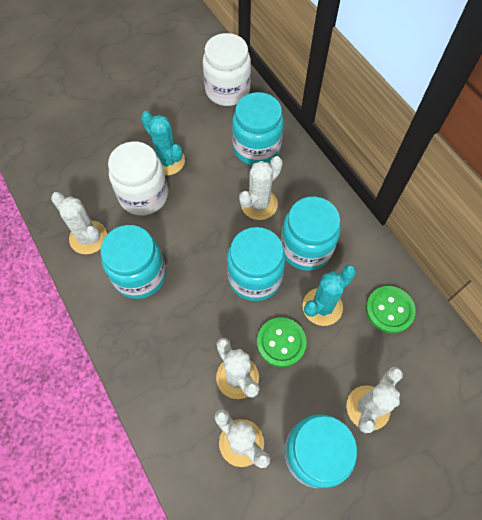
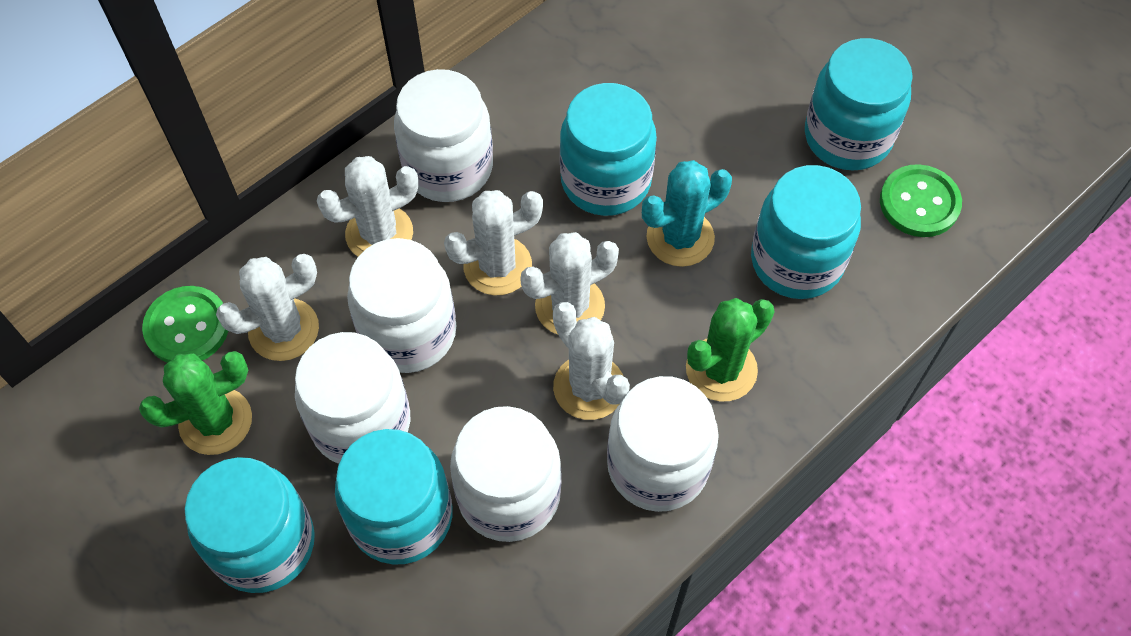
green cactus: 0 -> 2
turquoise cactus: 2 -> 1
white jar: 2 -> 5

